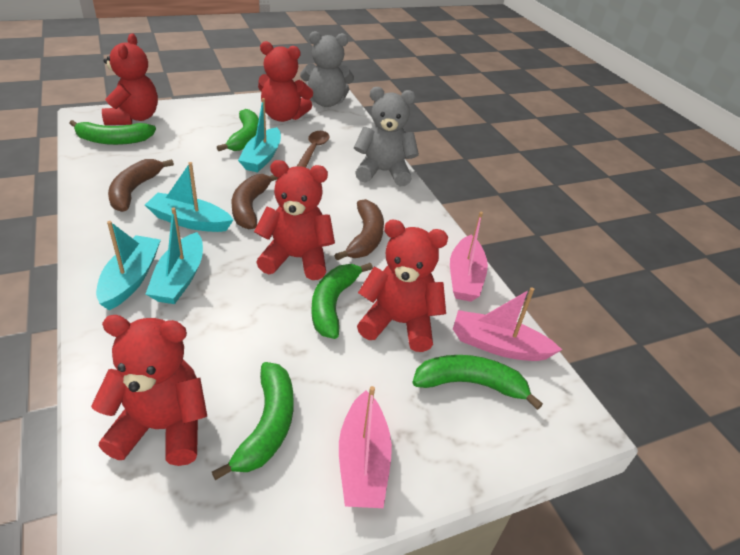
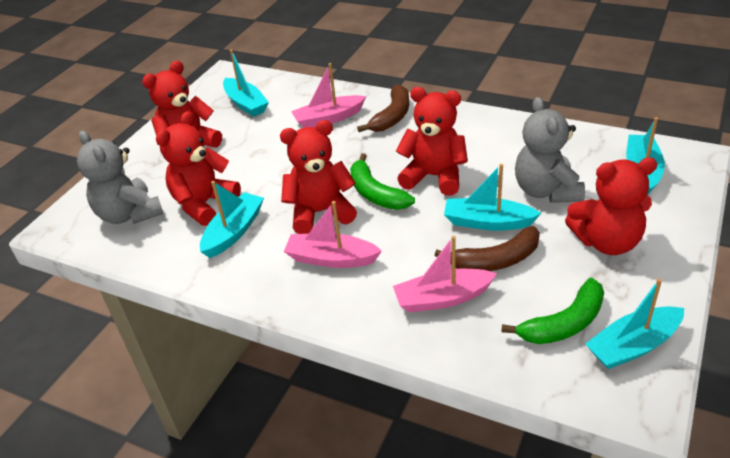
brown banana: 3 -> 2
brown spoon: 1 -> 0
green banana: 5 -> 2
turquoise boat: 4 -> 5

